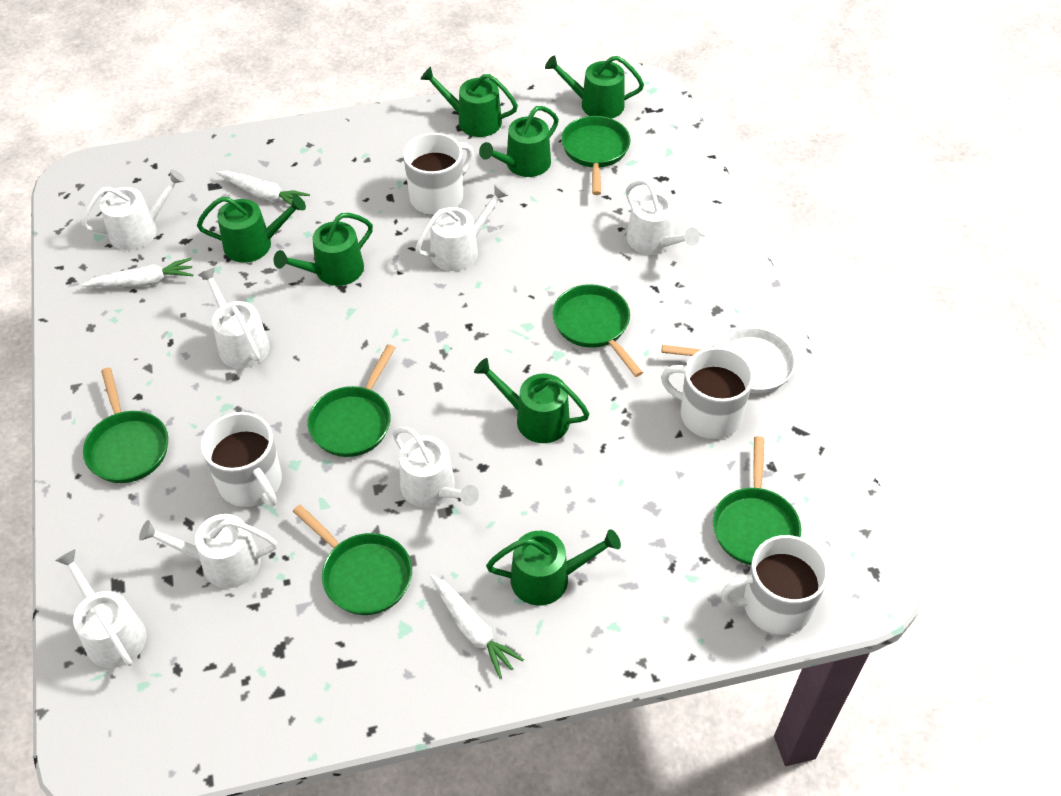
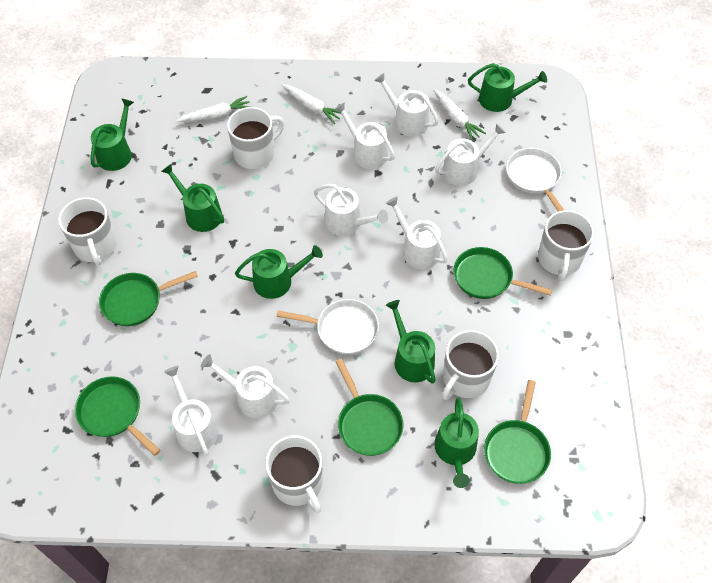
green pan: 6 -> 5
green watering can: 7 -> 6
white mug: 4 -> 5
white pan: 1 -> 2

